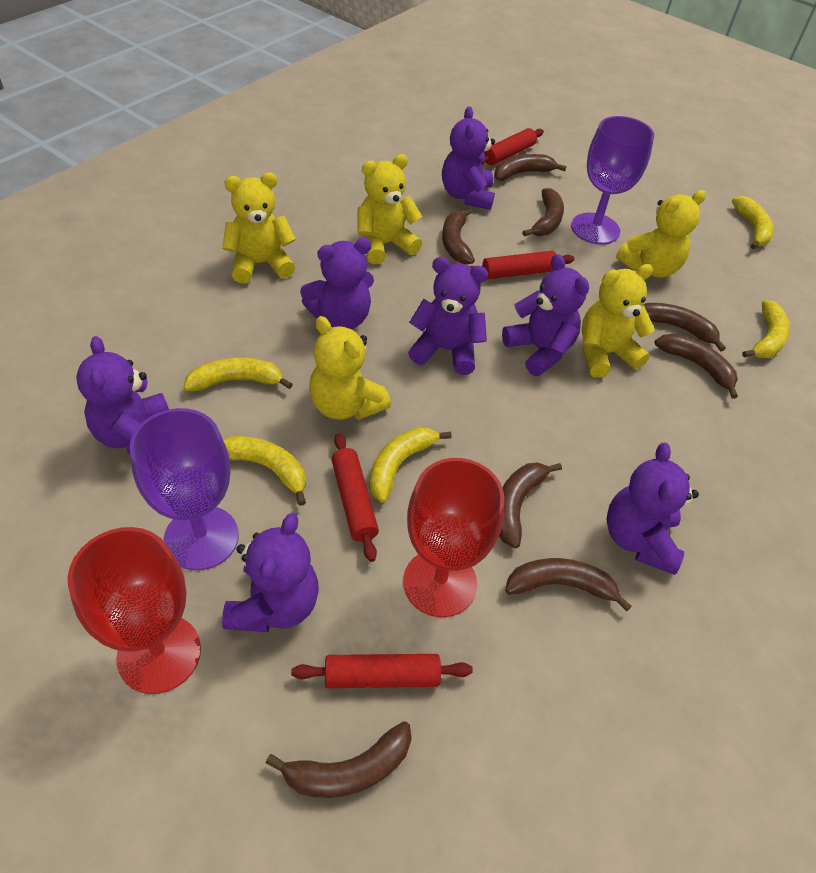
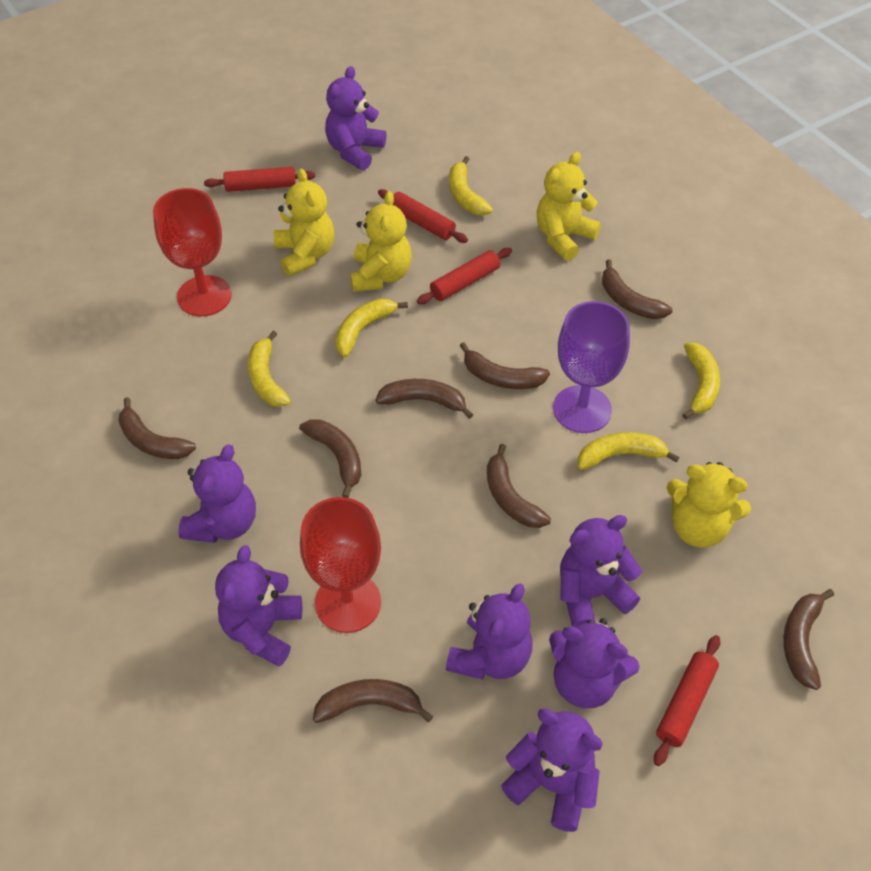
purple goblet: 2 -> 1
yellow teddy bear: 5 -> 4

